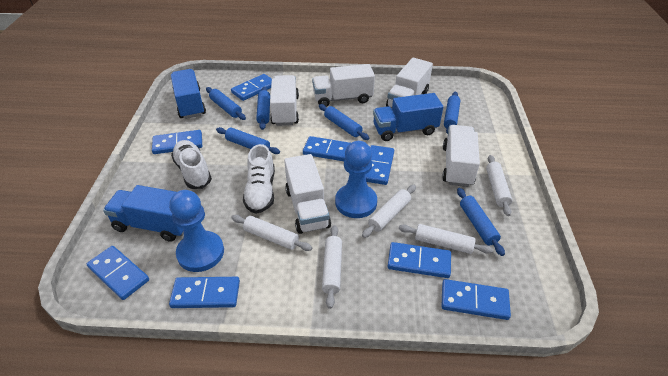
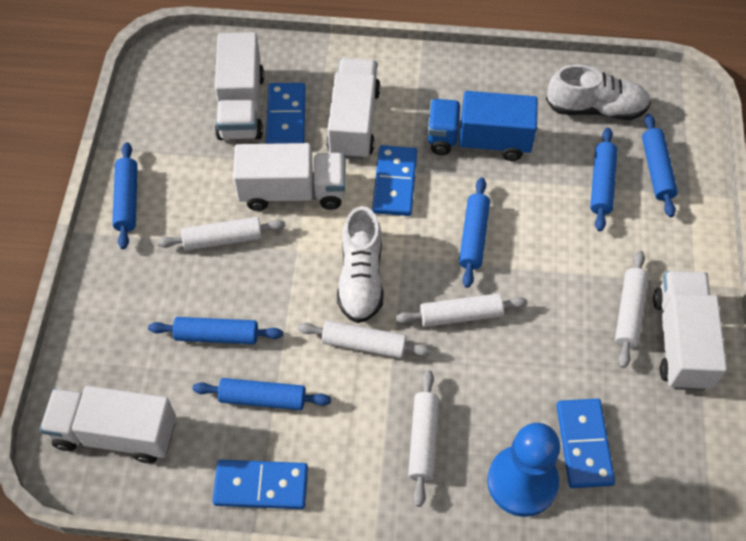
blue domino: 8 -> 4
blue pawn: 2 -> 1
blue truck: 3 -> 1

